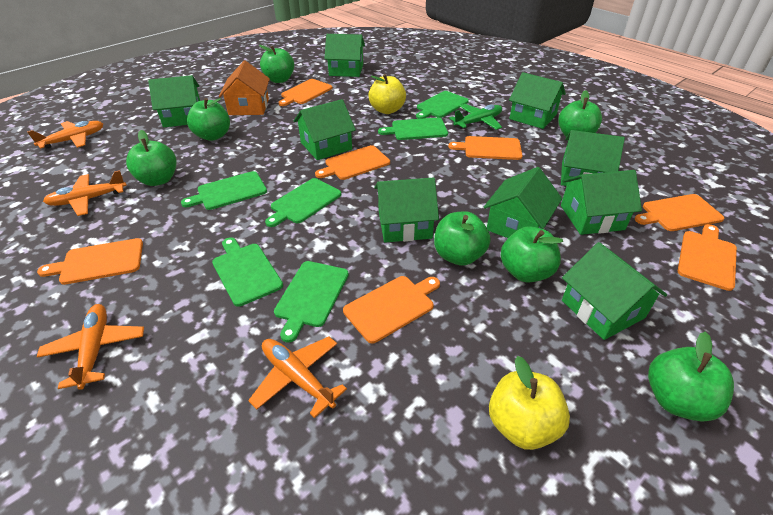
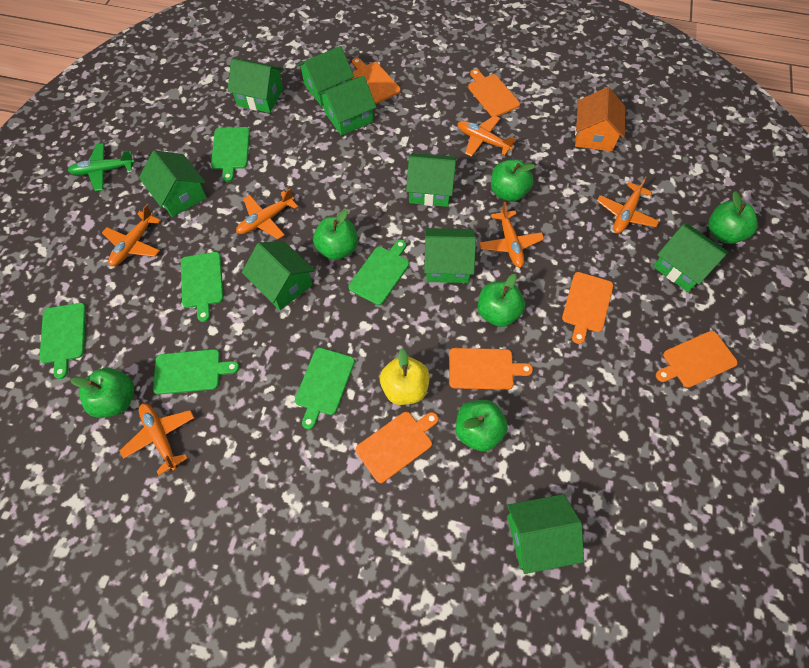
green apple: 7 -> 6
orange cutting board: 7 -> 6
orange plane: 4 -> 6
yellow apple: 2 -> 1

